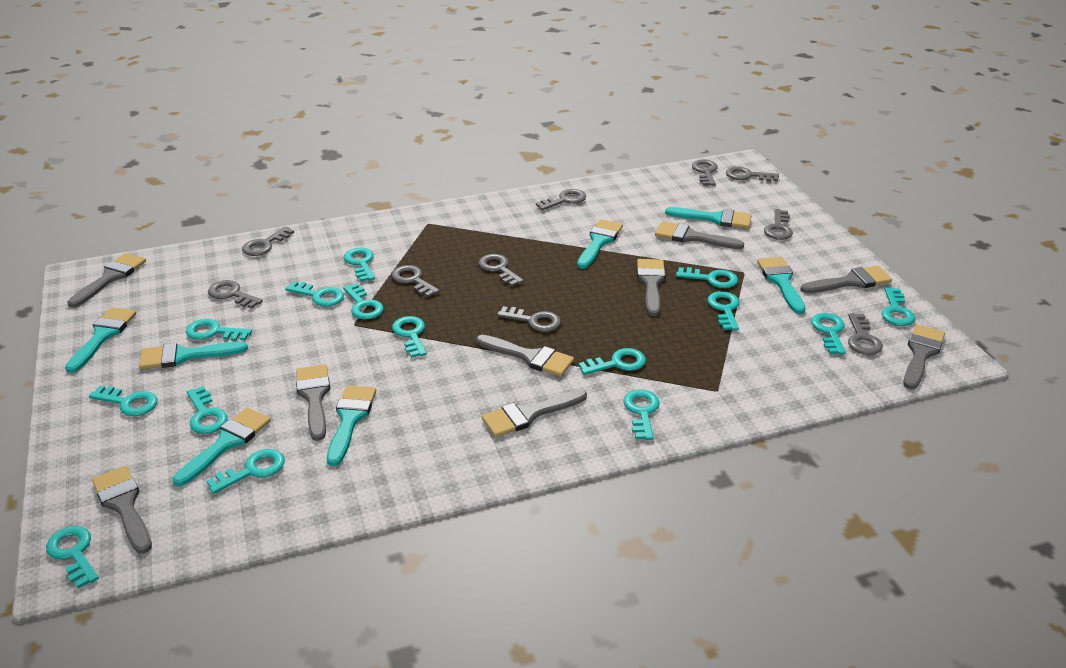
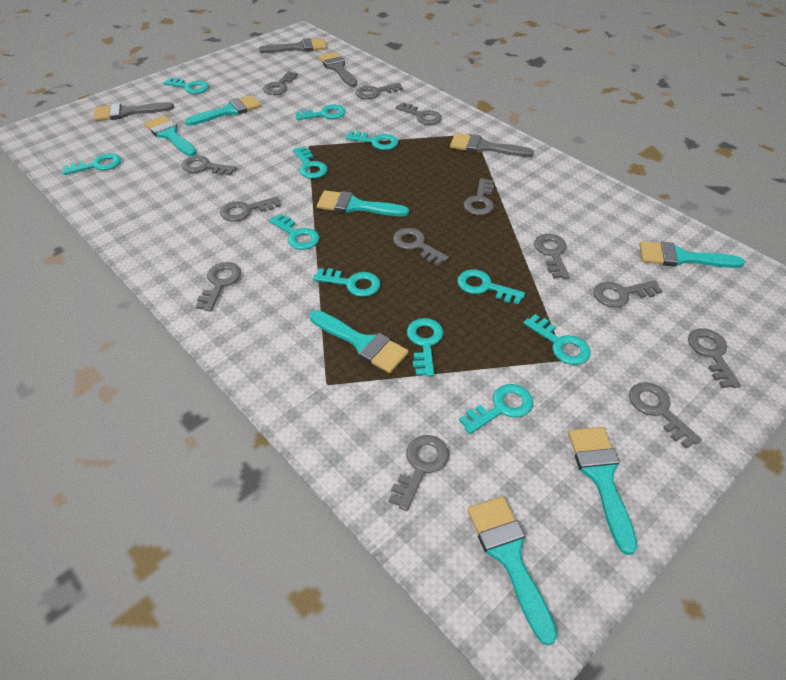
grey brush: 9 -> 4
grey key: 10 -> 13
turquoise key: 15 -> 11

